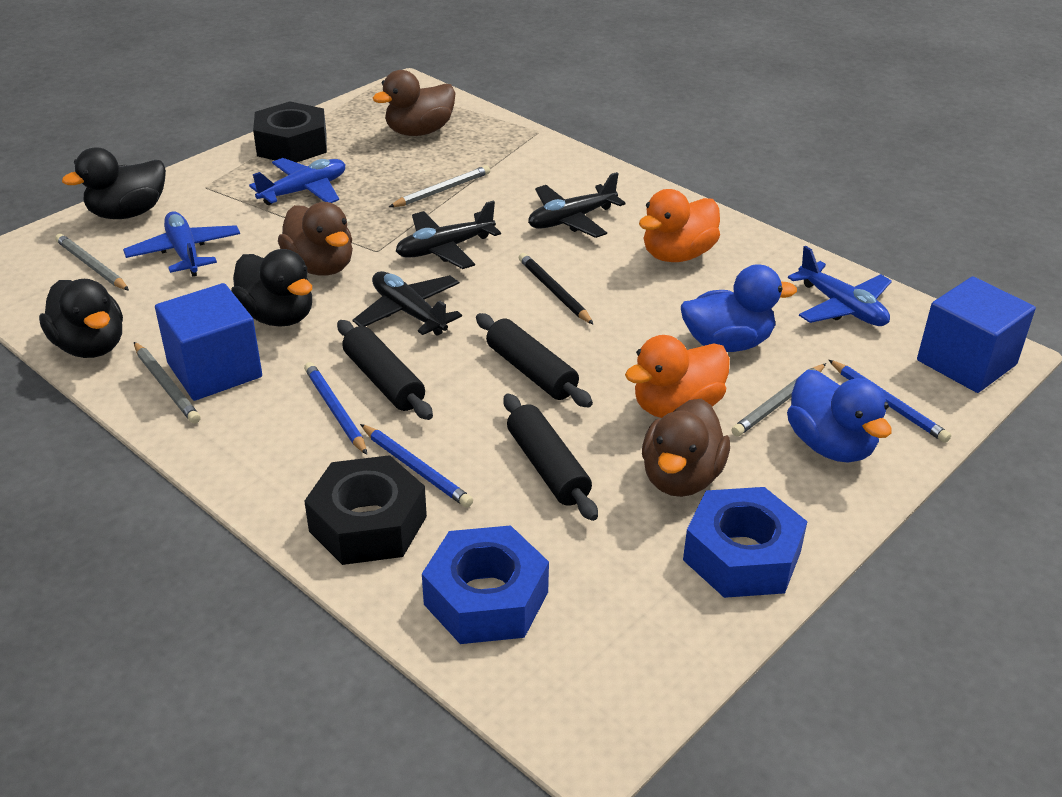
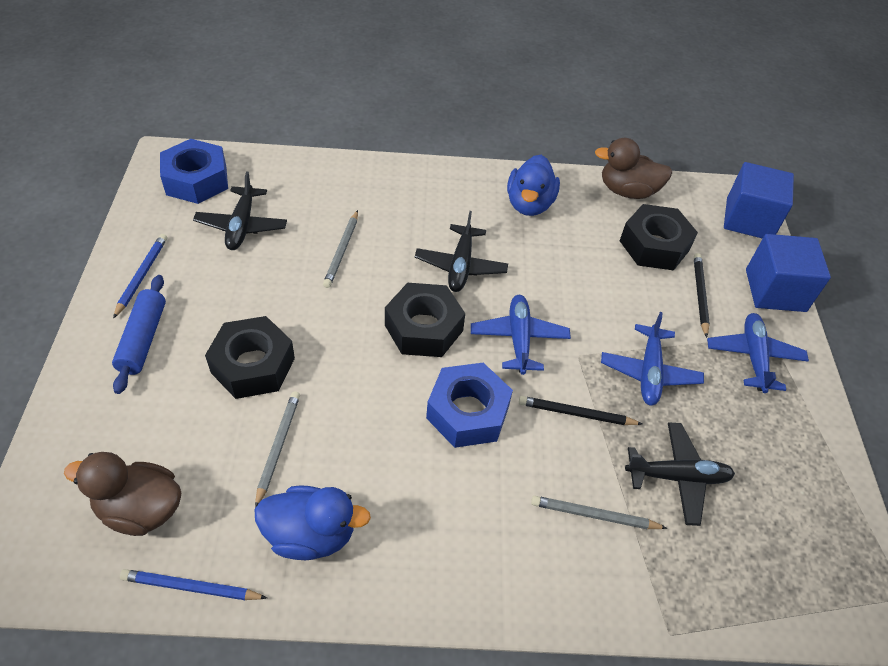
black duck: 3 -> 0
black nut: 2 -> 3
black pencil: 1 -> 2
black rolling pin: 3 -> 0
blue pencil: 3 -> 2
blue rolling pin: 0 -> 1
brown duck: 3 -> 2
grey pencil: 4 -> 3
orange duck: 2 -> 0

